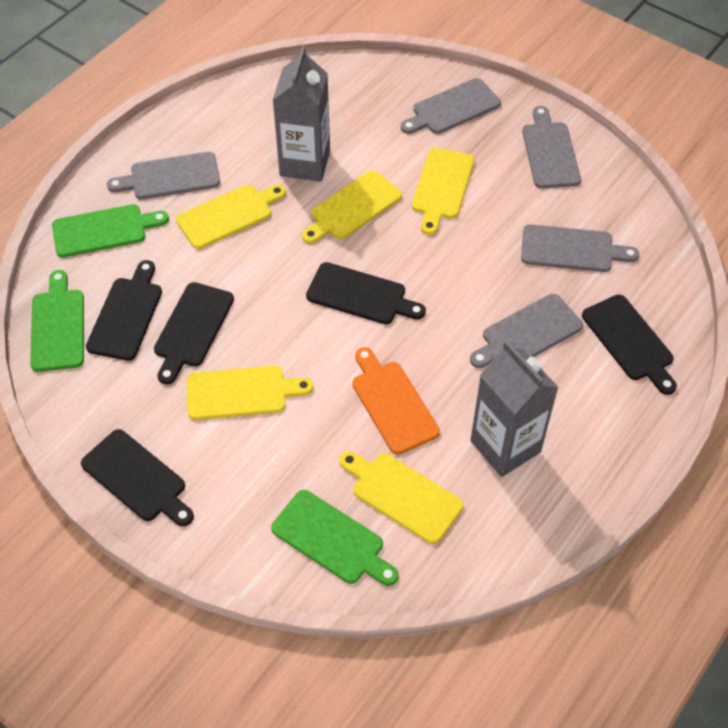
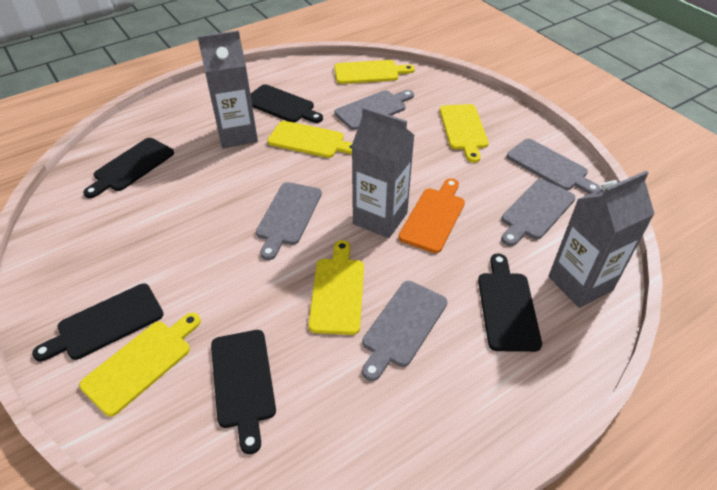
green cutting board: 3 -> 0
grey carton: 2 -> 3

